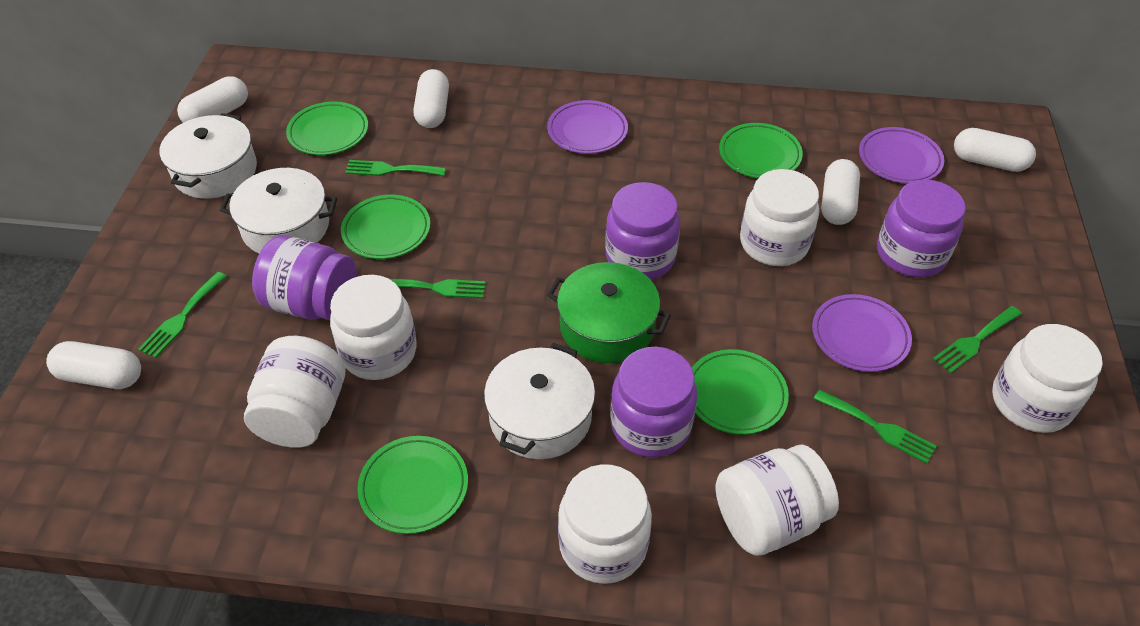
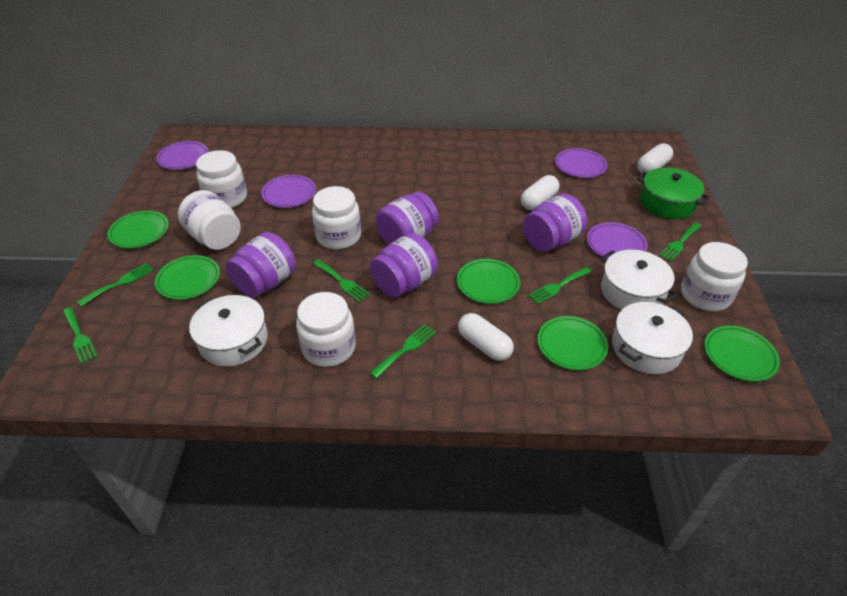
green fork: 5 -> 6
purple plate: 3 -> 4
white capsule: 5 -> 3
white jar: 6 -> 5

